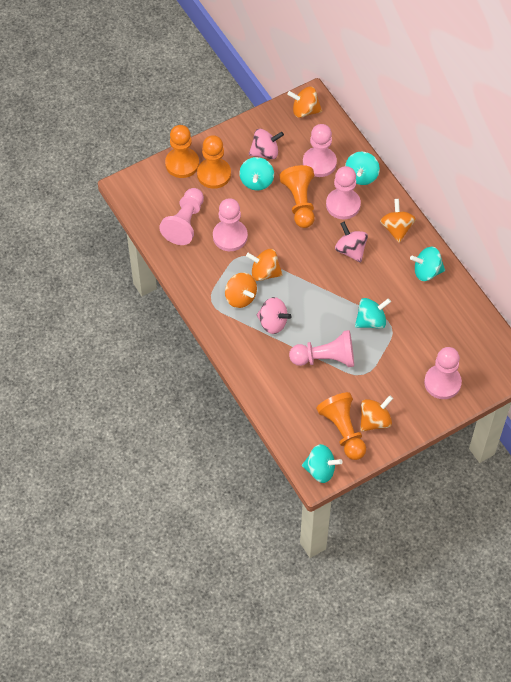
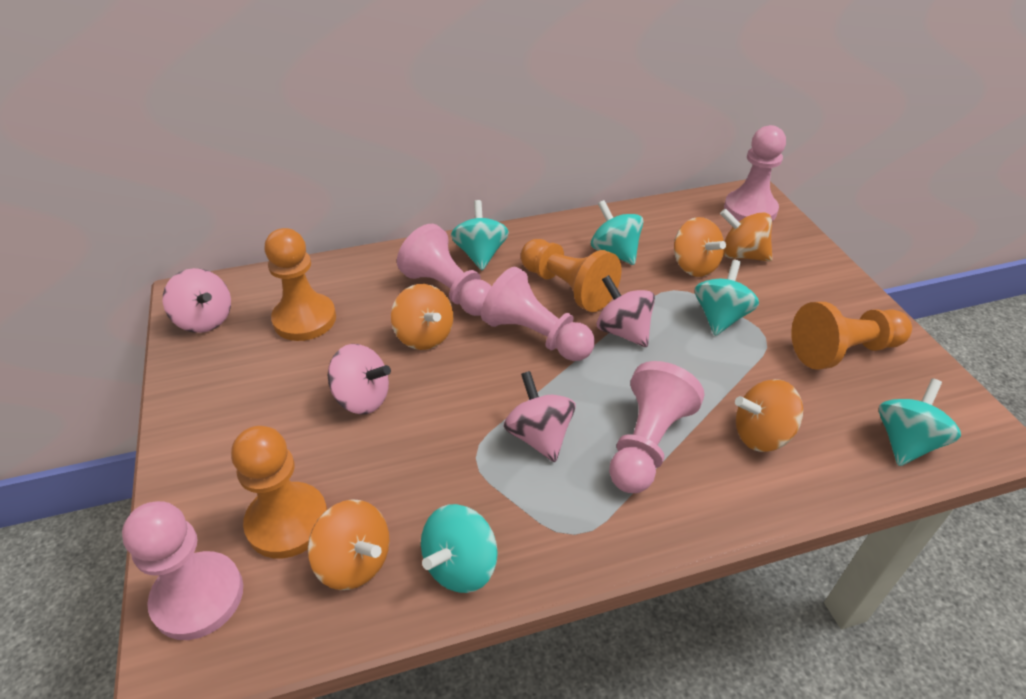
pink pawn: 6 -> 5
pink spinning top: 3 -> 4

